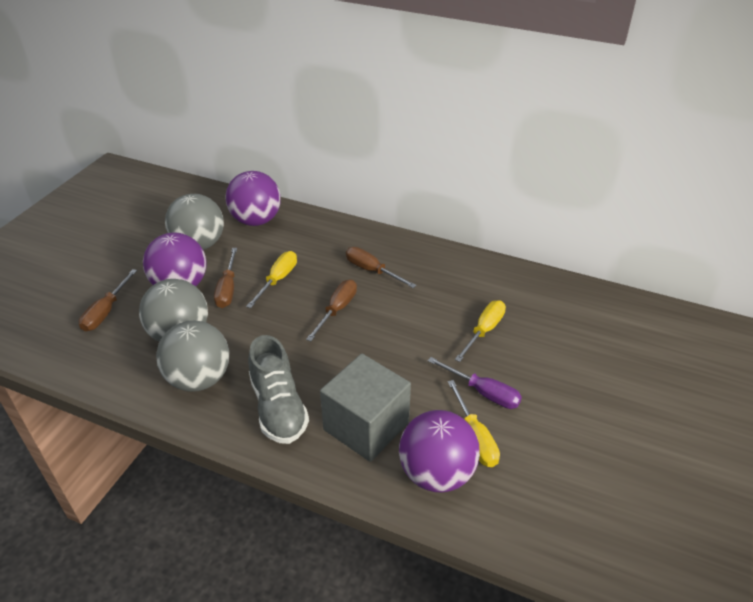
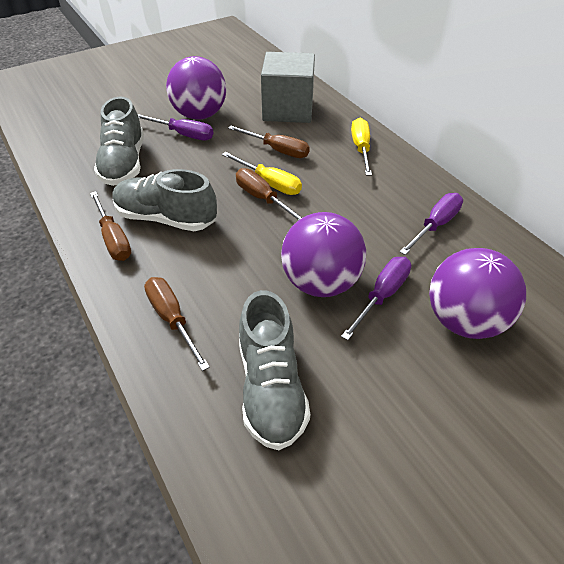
grey ball: 3 -> 0
grey shoe: 1 -> 3
purple screwdriver: 1 -> 3
yellow screwdriver: 3 -> 2

